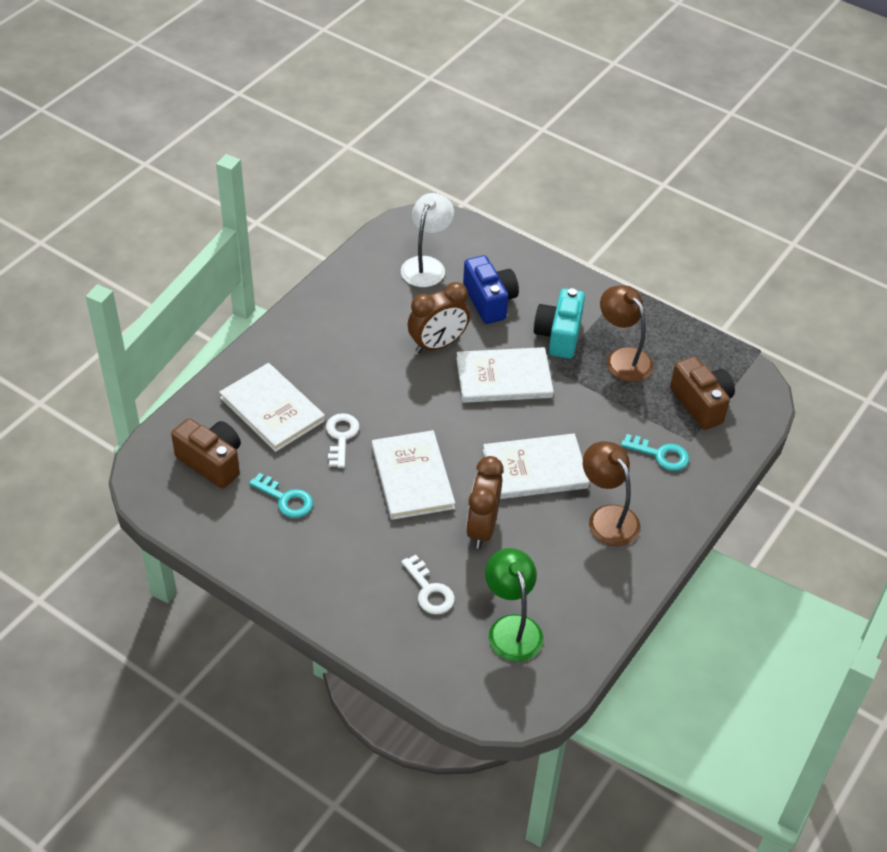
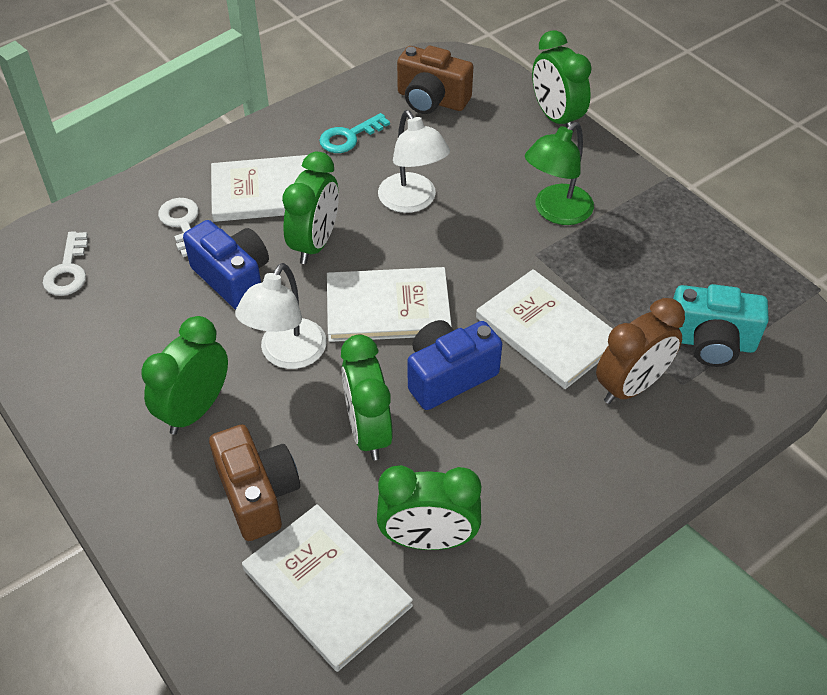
blue camera: 1 -> 2
brown clock: 2 -> 1
brown lamp: 2 -> 0
green clock: 0 -> 5
turquoise key: 2 -> 1
white lamp: 1 -> 2

